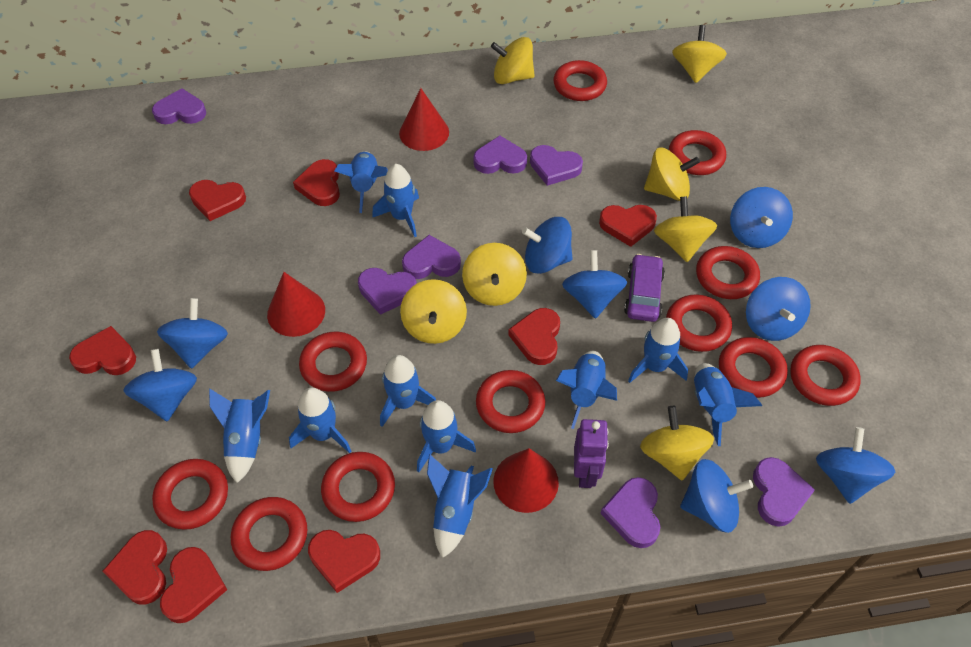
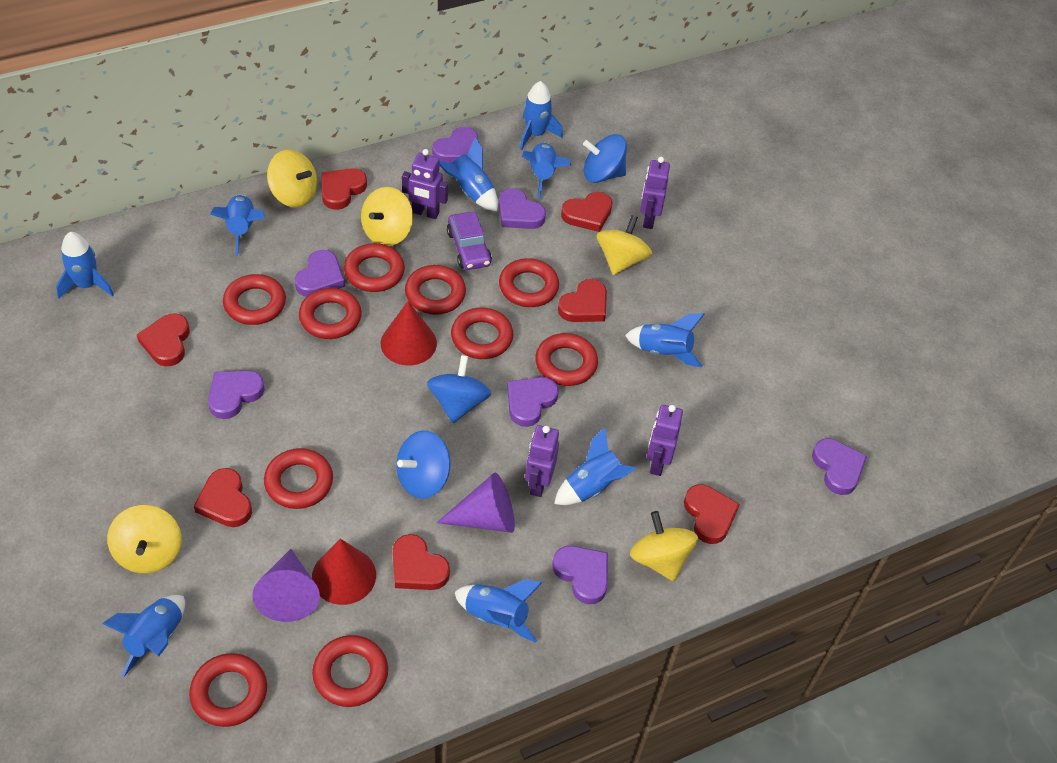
blue rocket: 10 -> 9
blue spinning top: 8 -> 3
purple cone: 0 -> 2
purple robot: 1 -> 4
red cone: 3 -> 2
red heart: 8 -> 7
red ring: 11 -> 10
yellow spinning top: 7 -> 5

